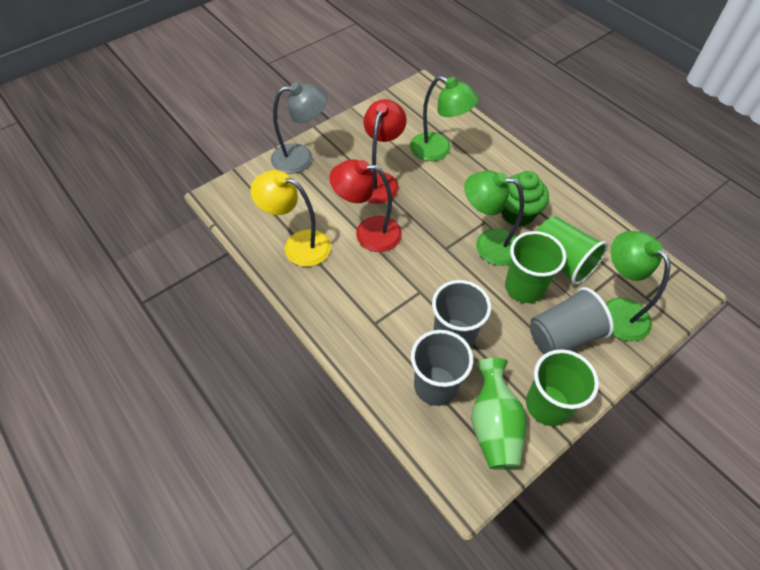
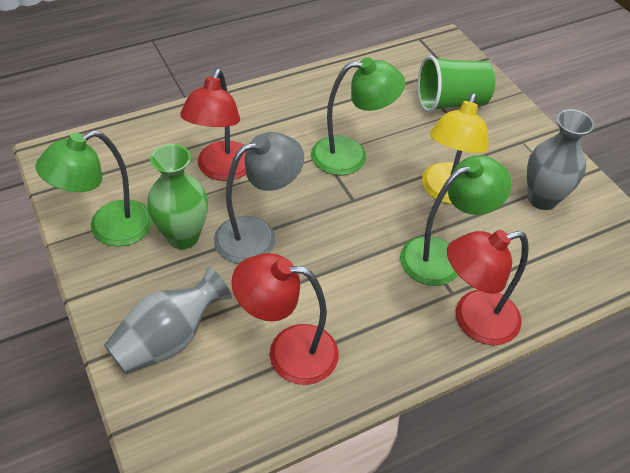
green cup: 3 -> 1
green cupcake: 1 -> 0
grey cup: 3 -> 0
grey vase: 0 -> 2
red lamp: 2 -> 3

